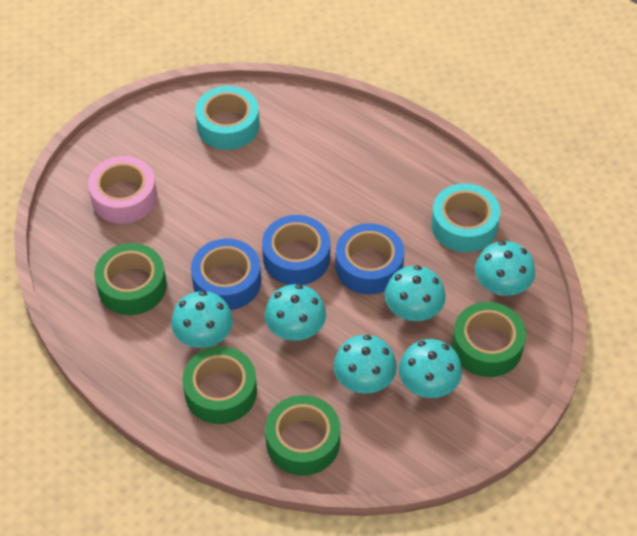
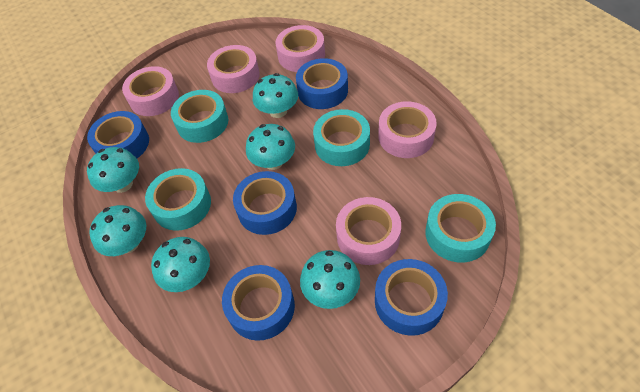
blue tape: 3 -> 5
green tape: 4 -> 0
pink tape: 1 -> 5
turquoise tape: 2 -> 4

